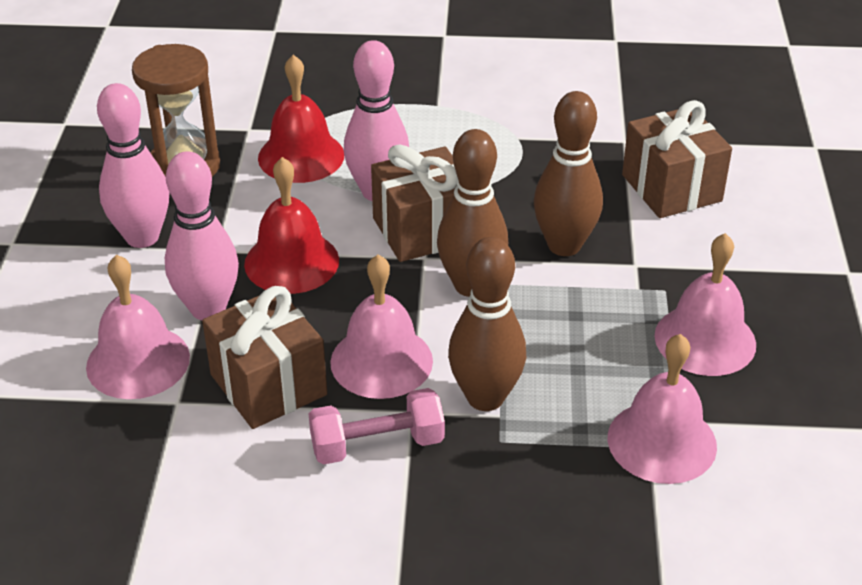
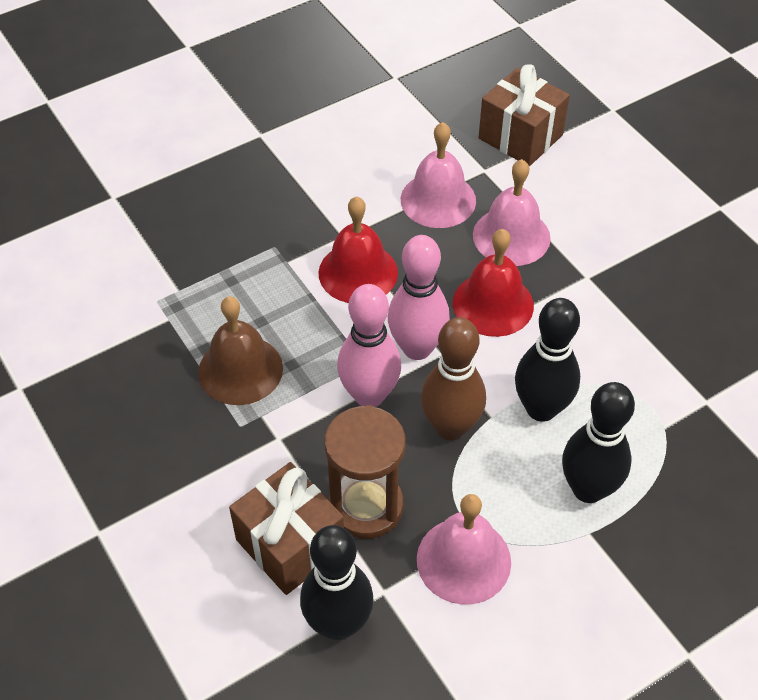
black bowling pin: 0 -> 3
brown bell: 0 -> 1
brown bowling pin: 3 -> 1
brown gift: 3 -> 2
pink bell: 4 -> 3
pink bowling pin: 3 -> 2
pink dumbbell: 1 -> 0

